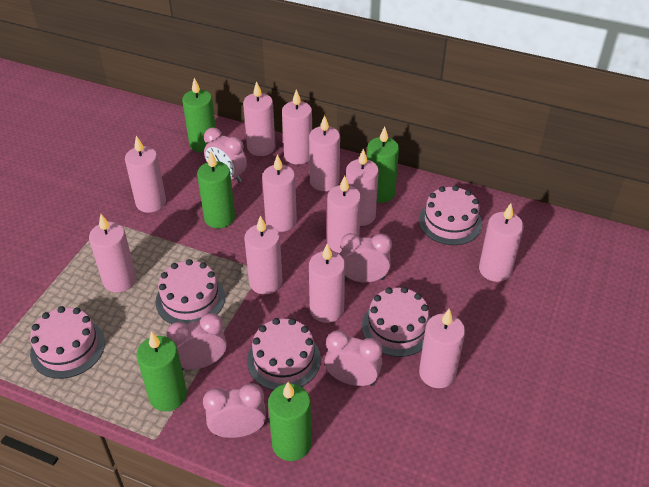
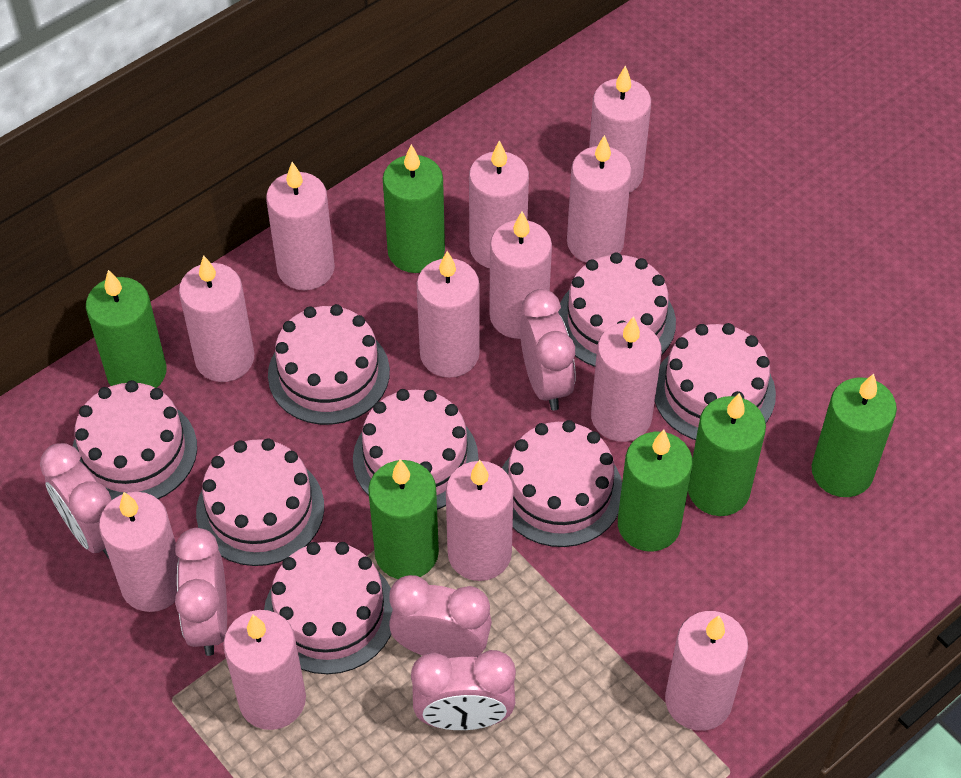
green candle: 5 -> 6
pink cake: 5 -> 8

